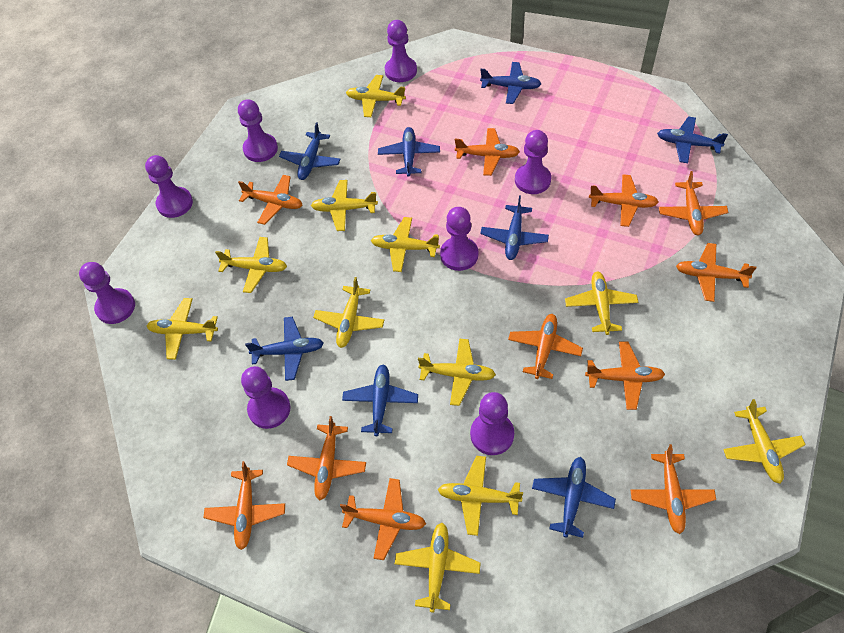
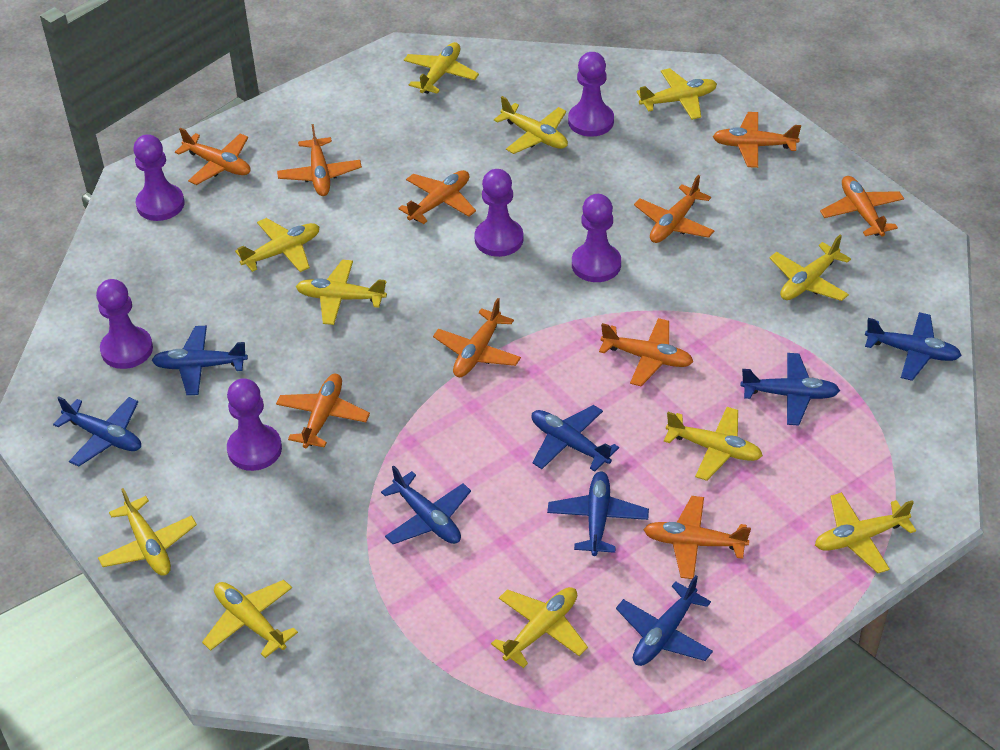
orange plane: 11 -> 10
purple pawn: 8 -> 6

